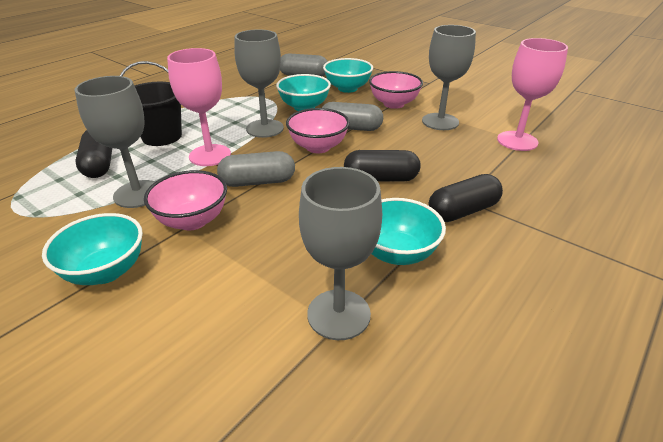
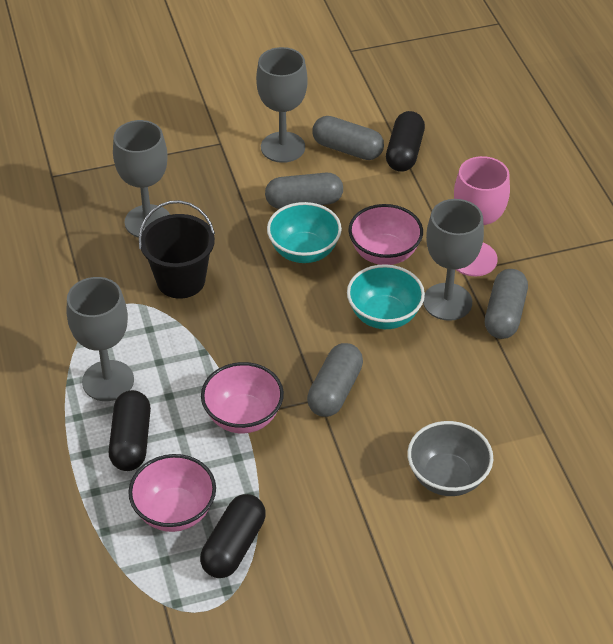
grey bowl: 0 -> 1
grey capsule: 3 -> 4
pink goblet: 2 -> 1
turquoise bowl: 4 -> 2

